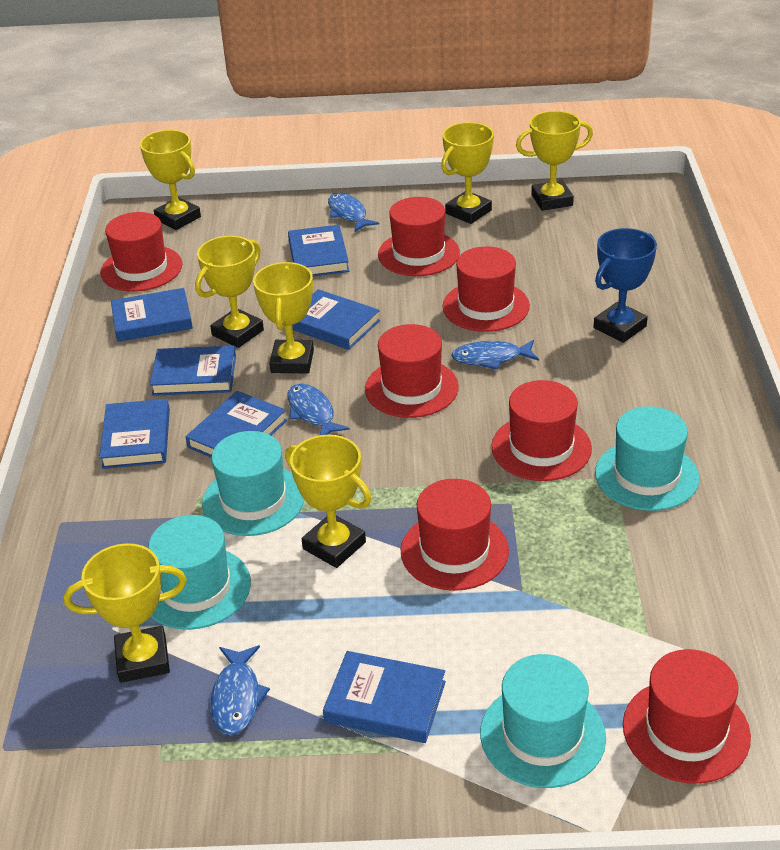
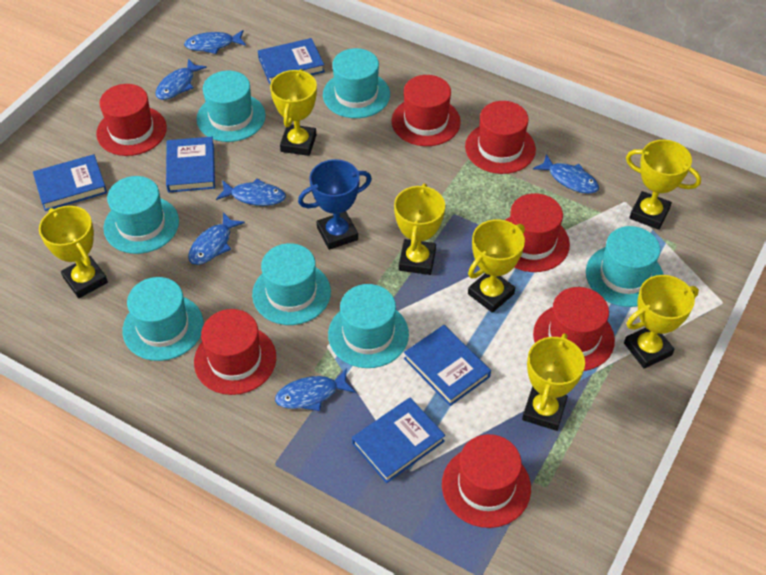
blue book: 7 -> 5
blue fish: 4 -> 6
turquoise hat: 4 -> 7

